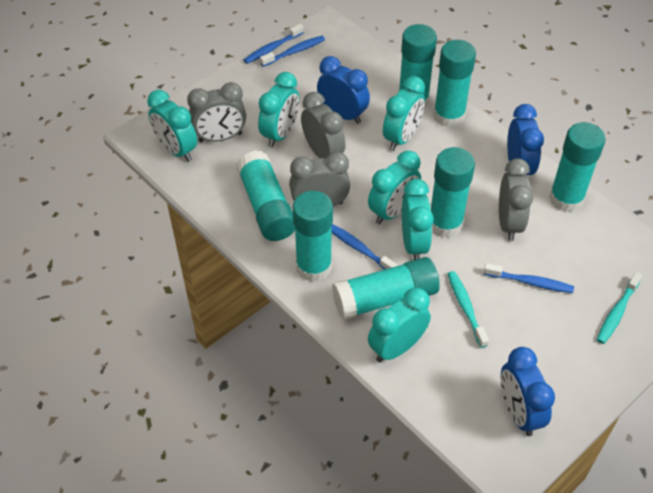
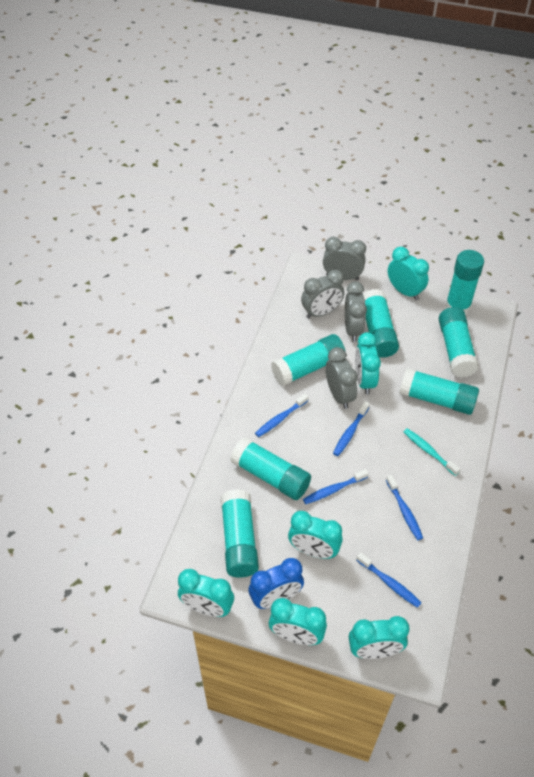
blue clock: 3 -> 1
blue toothbrush: 4 -> 5
turquoise toothbrush: 2 -> 1

